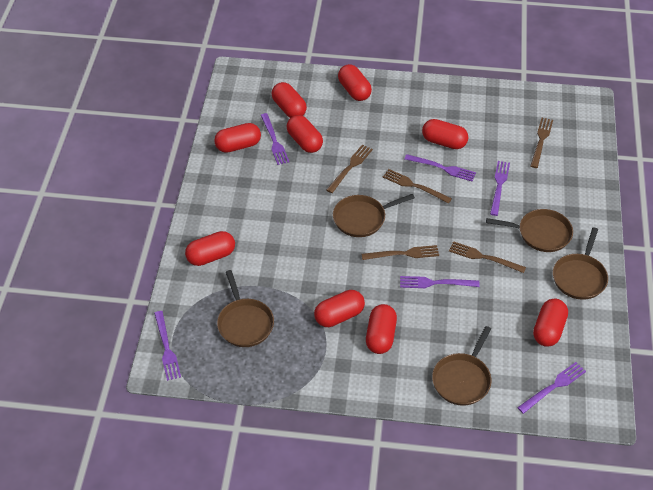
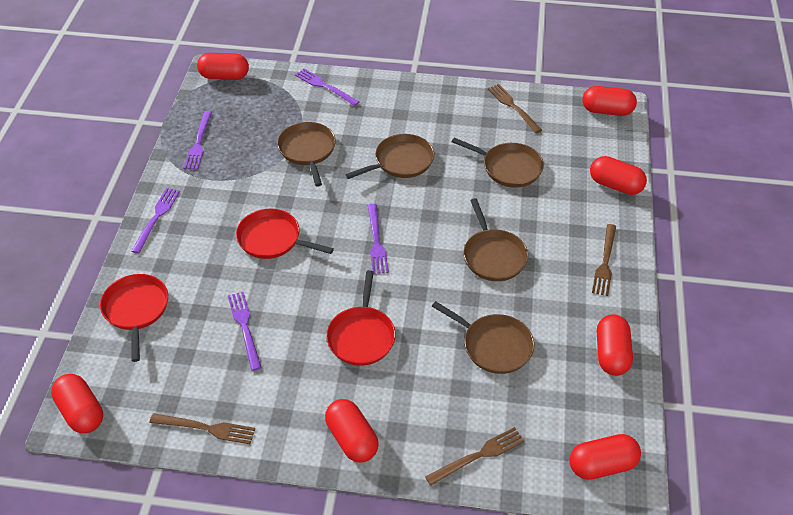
brown fork: 5 -> 4
purple fork: 6 -> 5
red capsule: 9 -> 7
red pan: 0 -> 3

